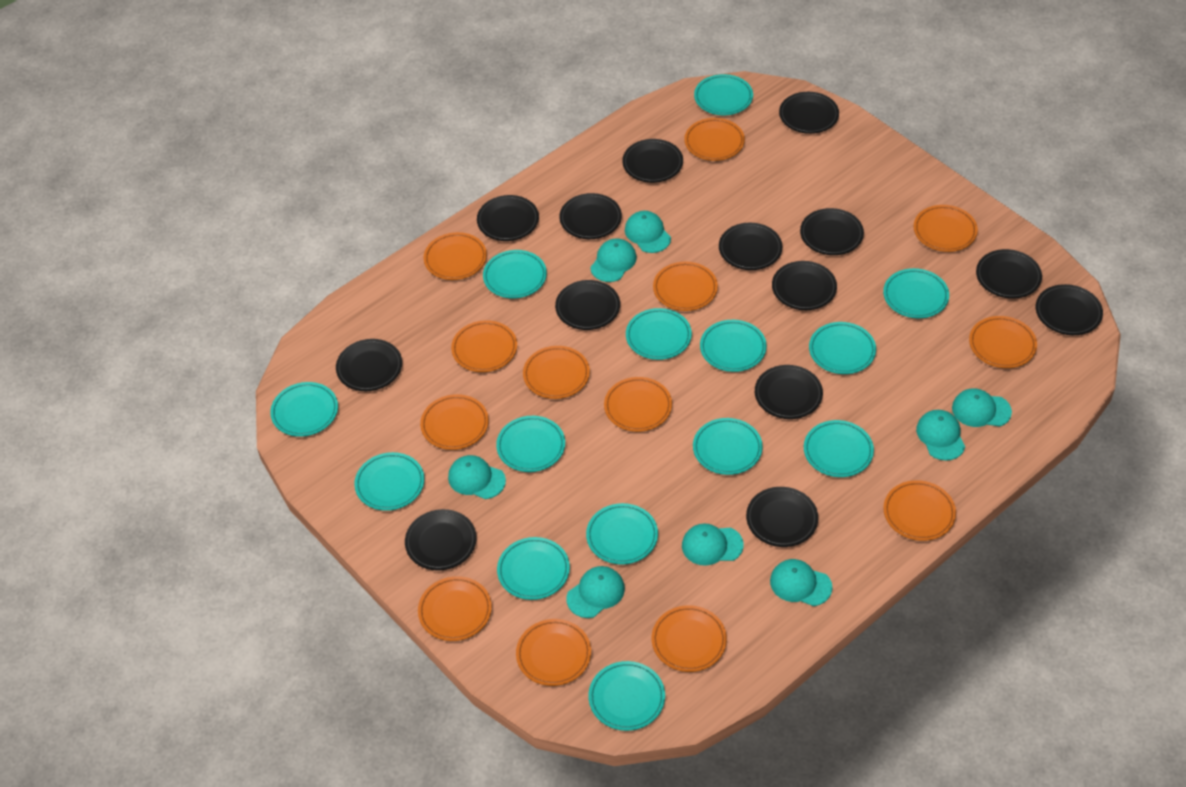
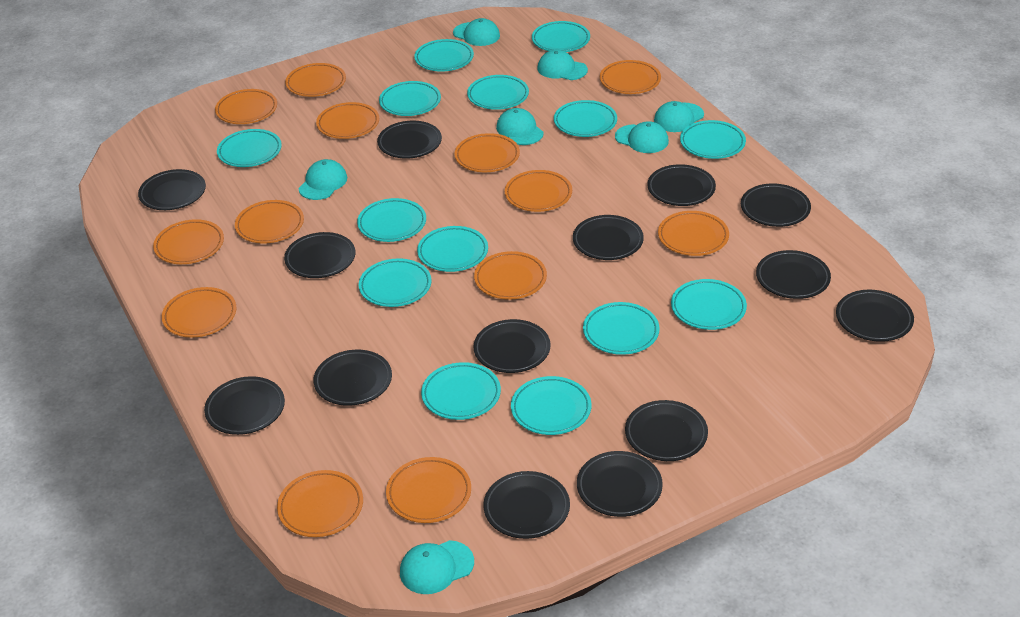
turquoise cap: 8 -> 7

